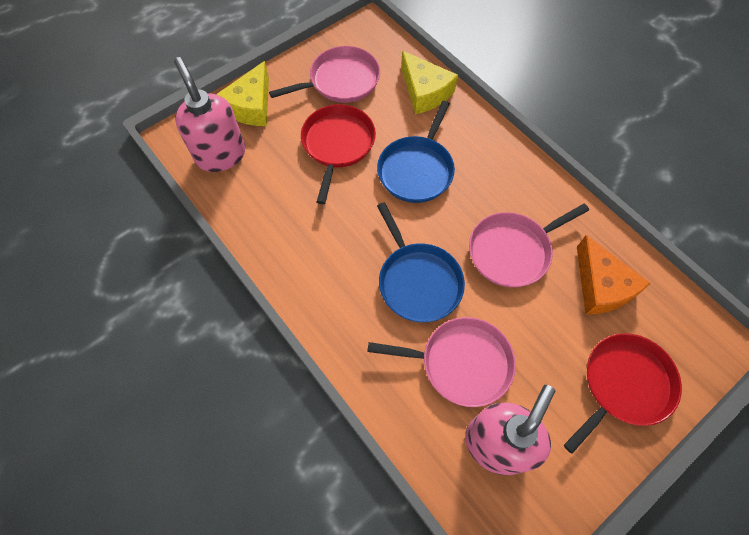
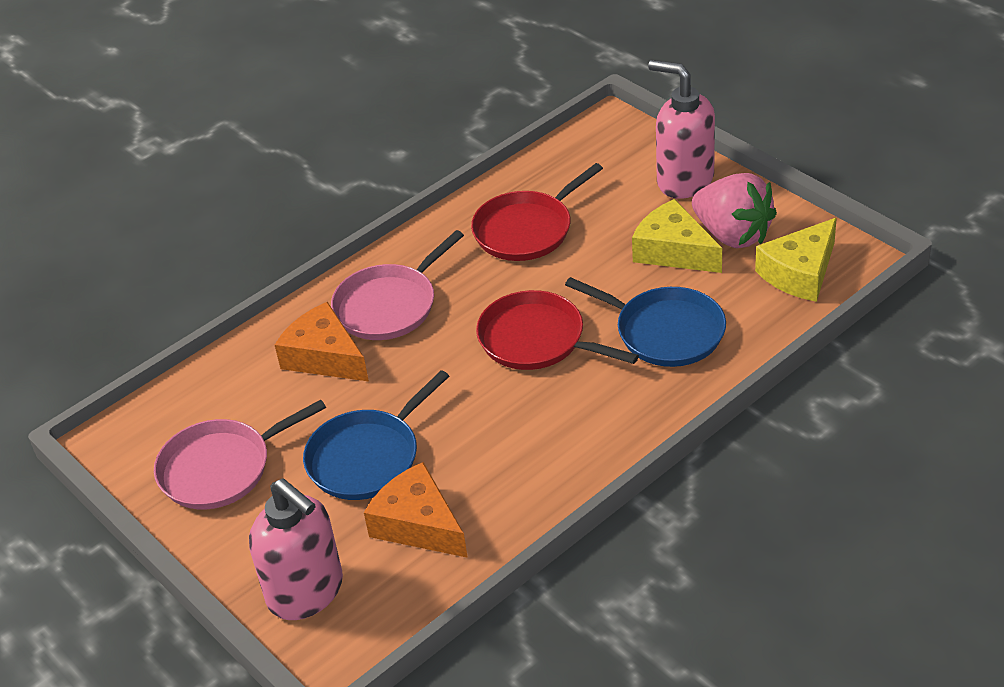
orange cheese: 1 -> 2
pink pan: 3 -> 2
pink strawberry: 0 -> 1

